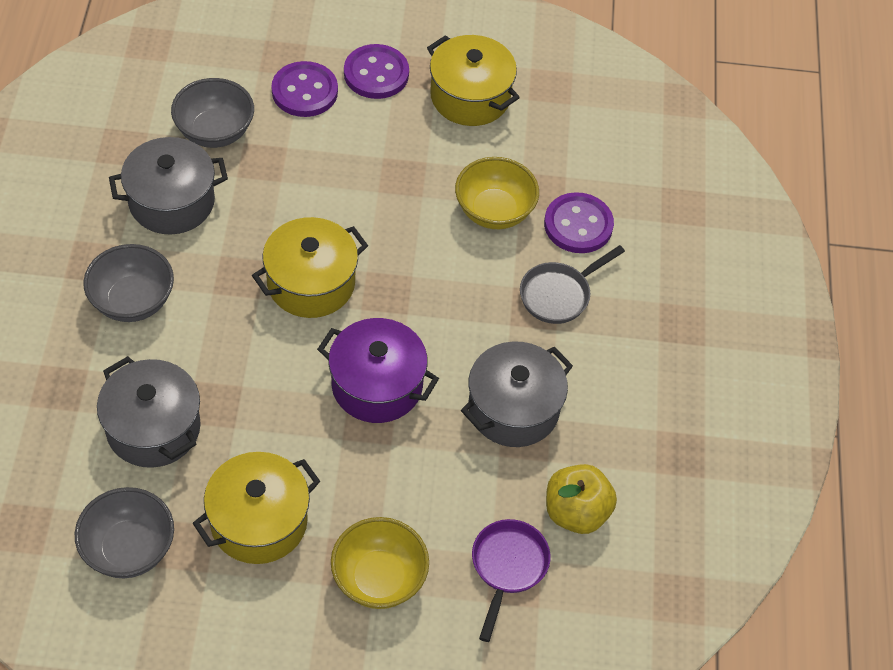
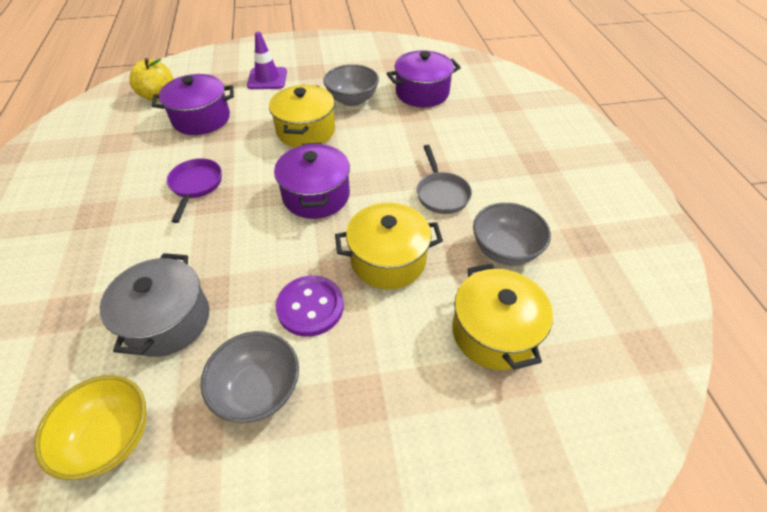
grey pot: 3 -> 1
purple button: 3 -> 1
purple pot: 1 -> 3
purple traffic cone: 0 -> 1
yellow bowl: 2 -> 1

